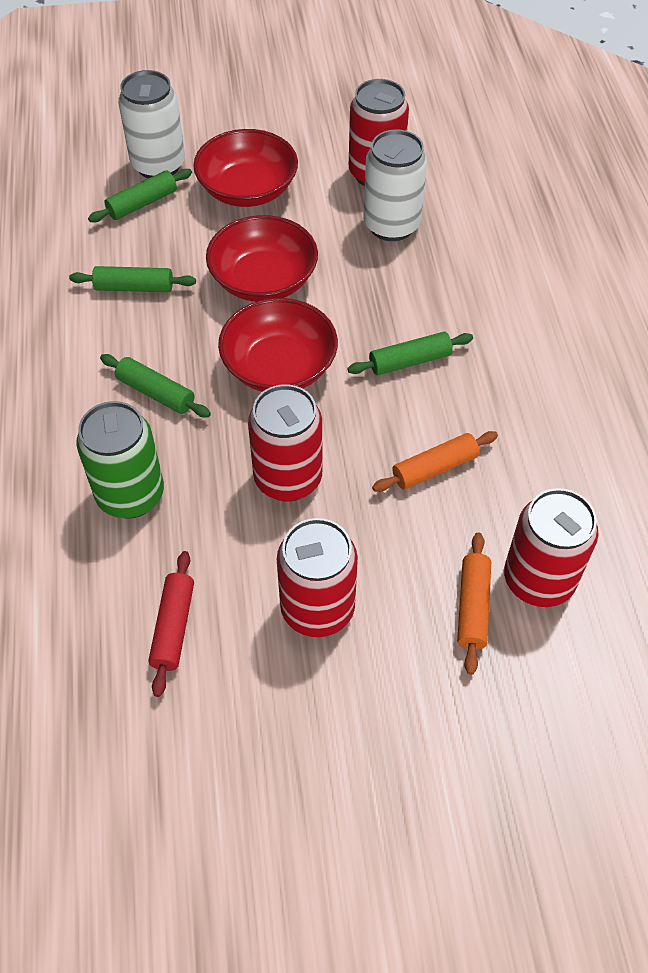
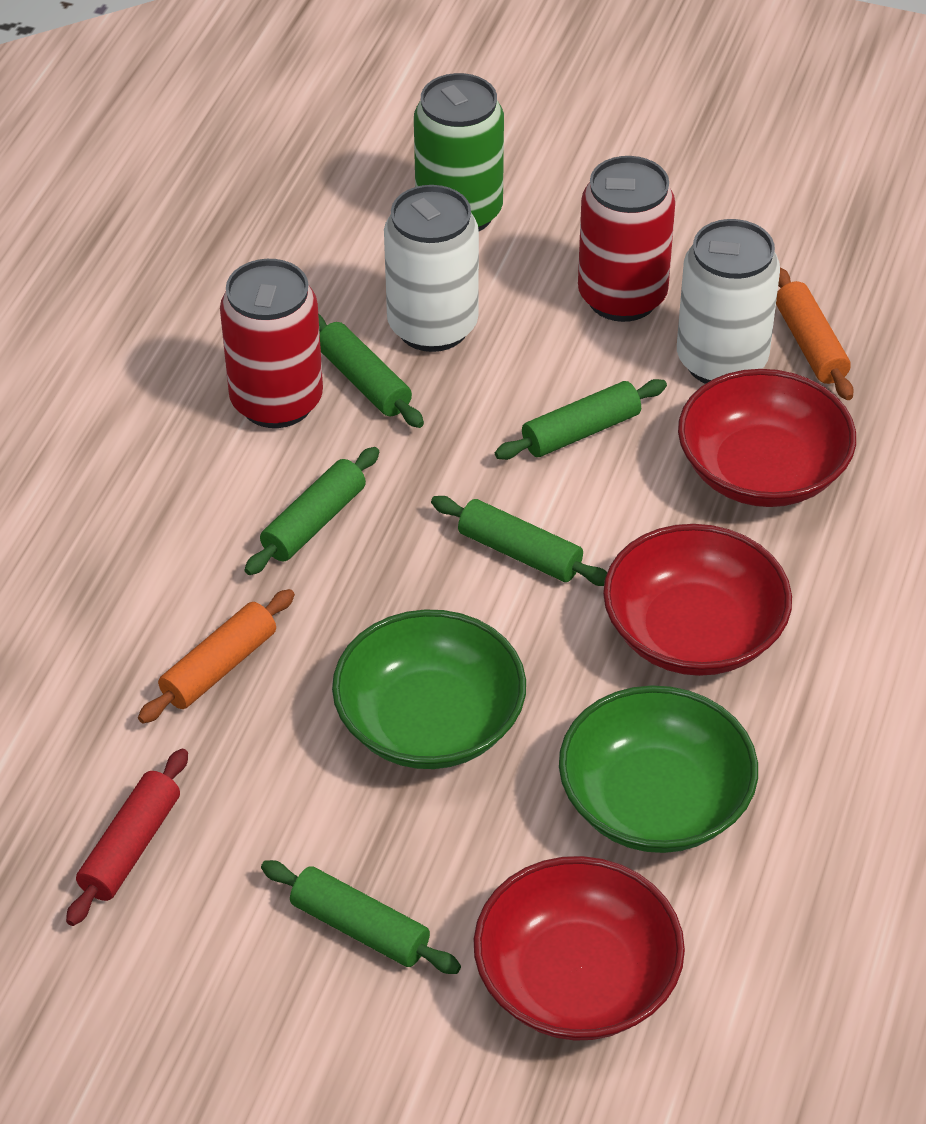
green bowl: 0 -> 2
green rolling pin: 4 -> 5
red can: 4 -> 2

